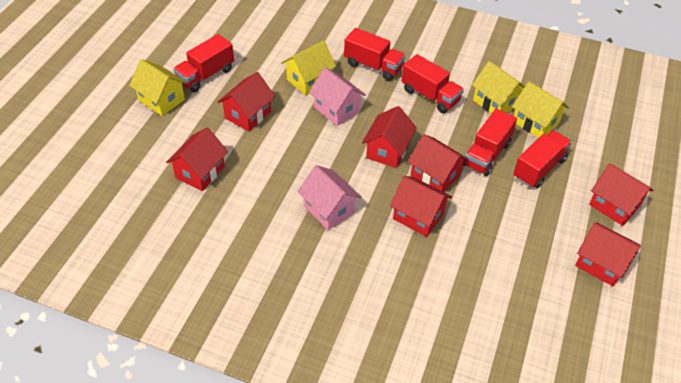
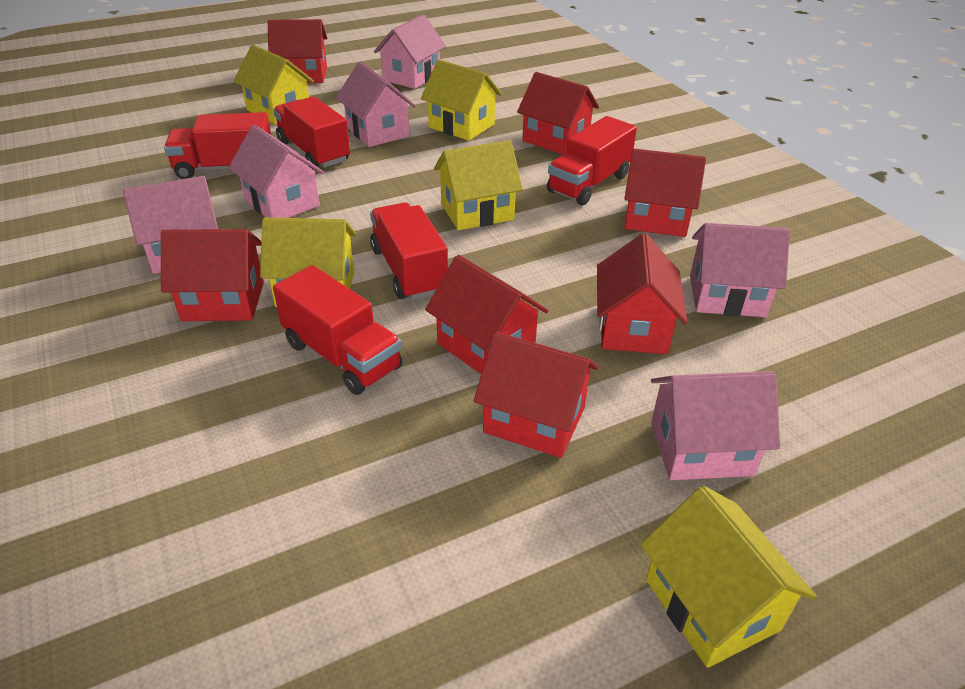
pink house: 2 -> 6
yellow house: 4 -> 5

